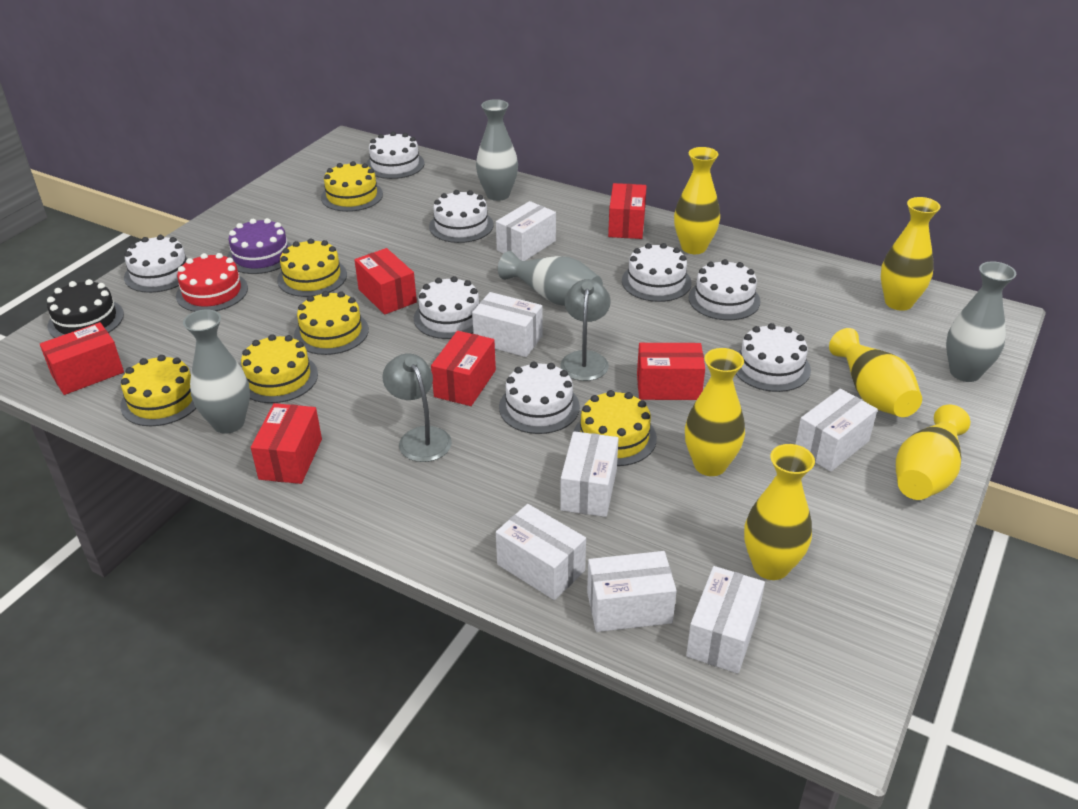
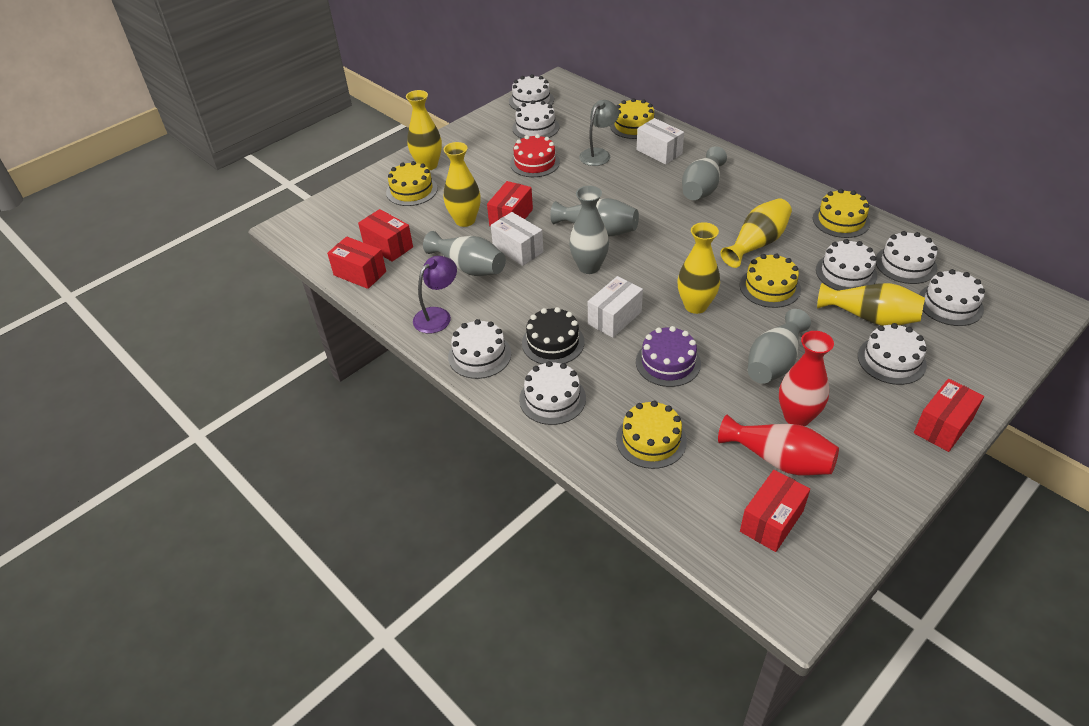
grey lamp: 2 -> 1
grey vase: 4 -> 5
purple lamp: 0 -> 1
red box: 6 -> 5
red vase: 0 -> 2
white box: 7 -> 3
yellow cake: 6 -> 5
yellow vase: 6 -> 5

